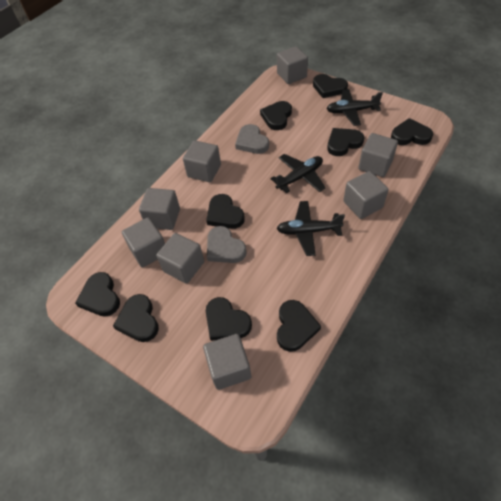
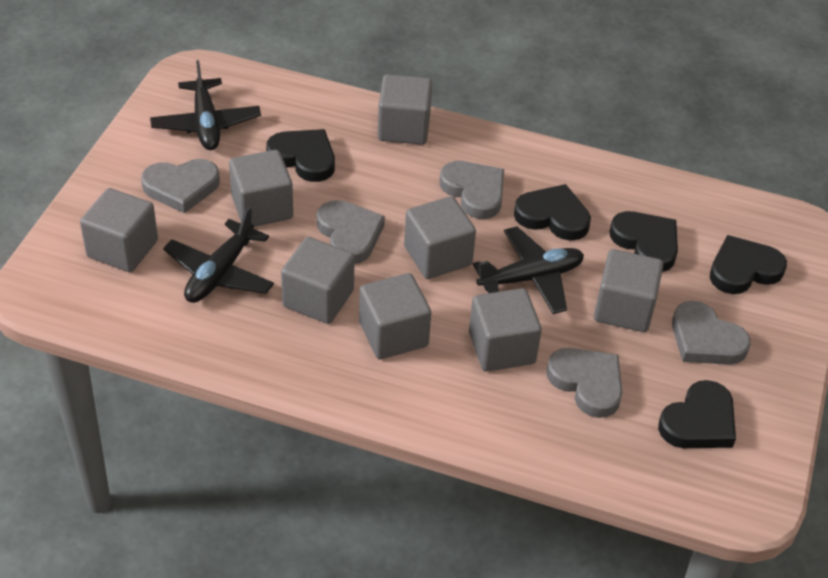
black heart: 9 -> 5
grey heart: 2 -> 5

